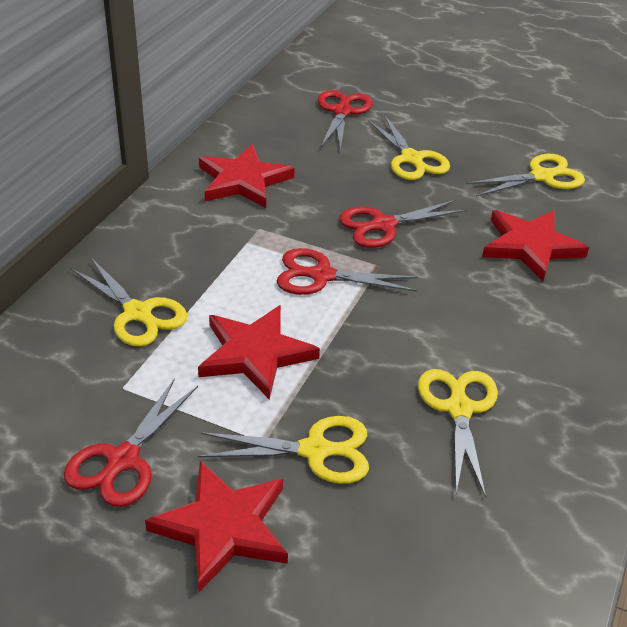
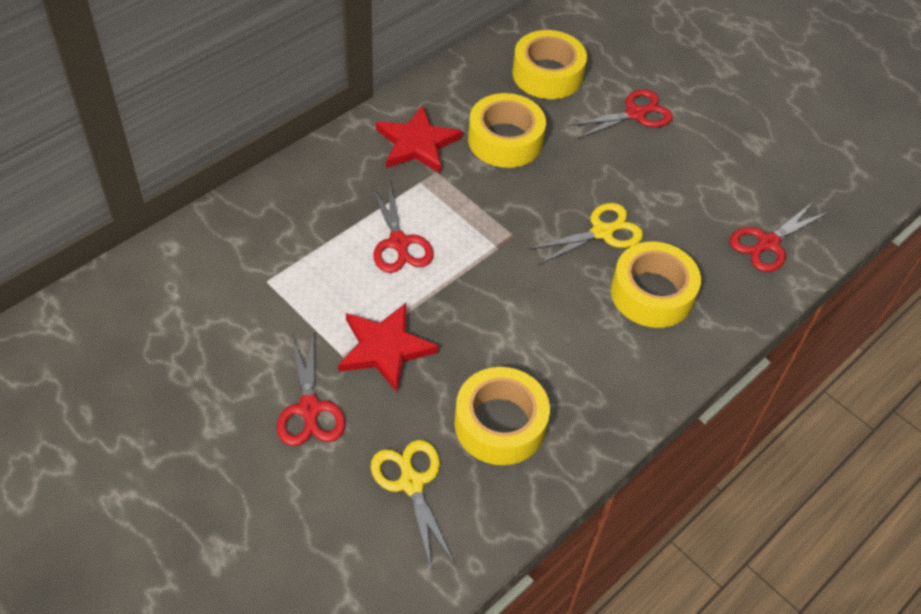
red star: 4 -> 2
yellow scissors: 5 -> 2
yellow tape: 0 -> 4

